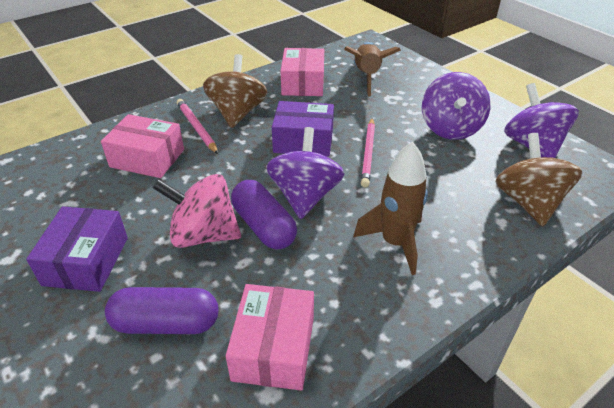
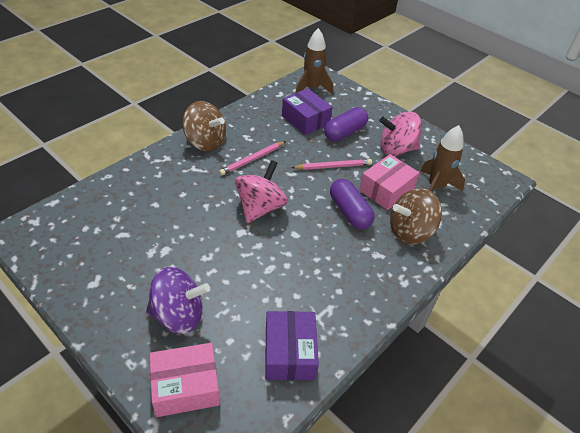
pink box: 3 -> 2
pink spinning top: 1 -> 2
purple spinning top: 3 -> 1

